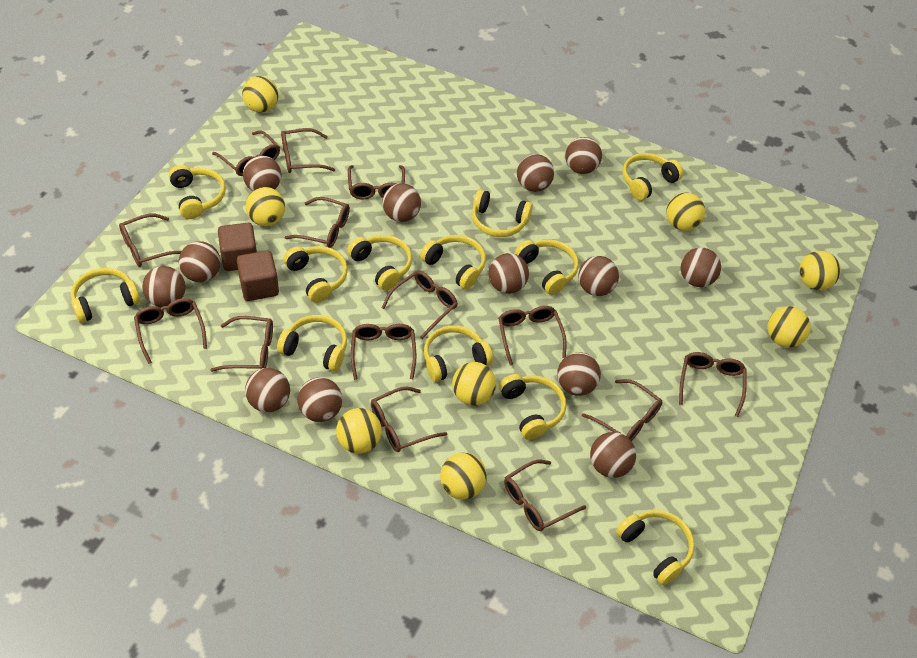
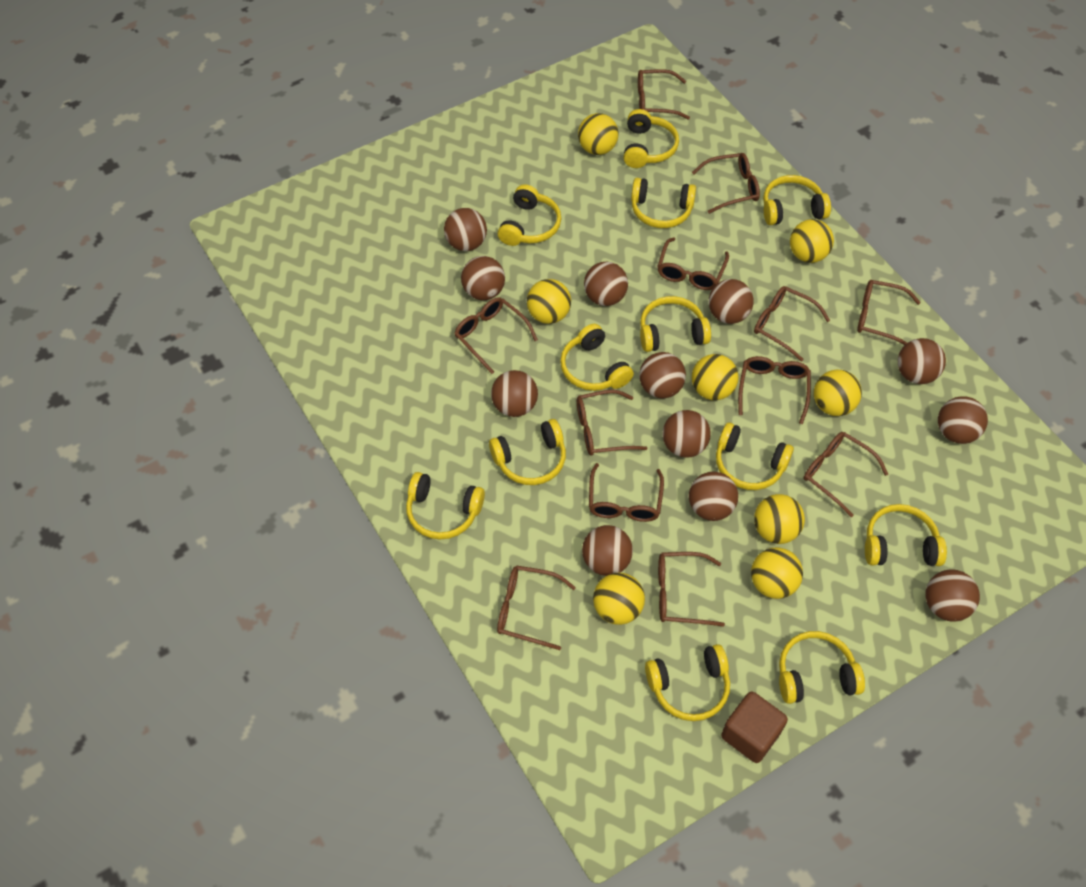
brown ball: 13 -> 12
brown cube: 2 -> 1
brown glasses: 14 -> 12

